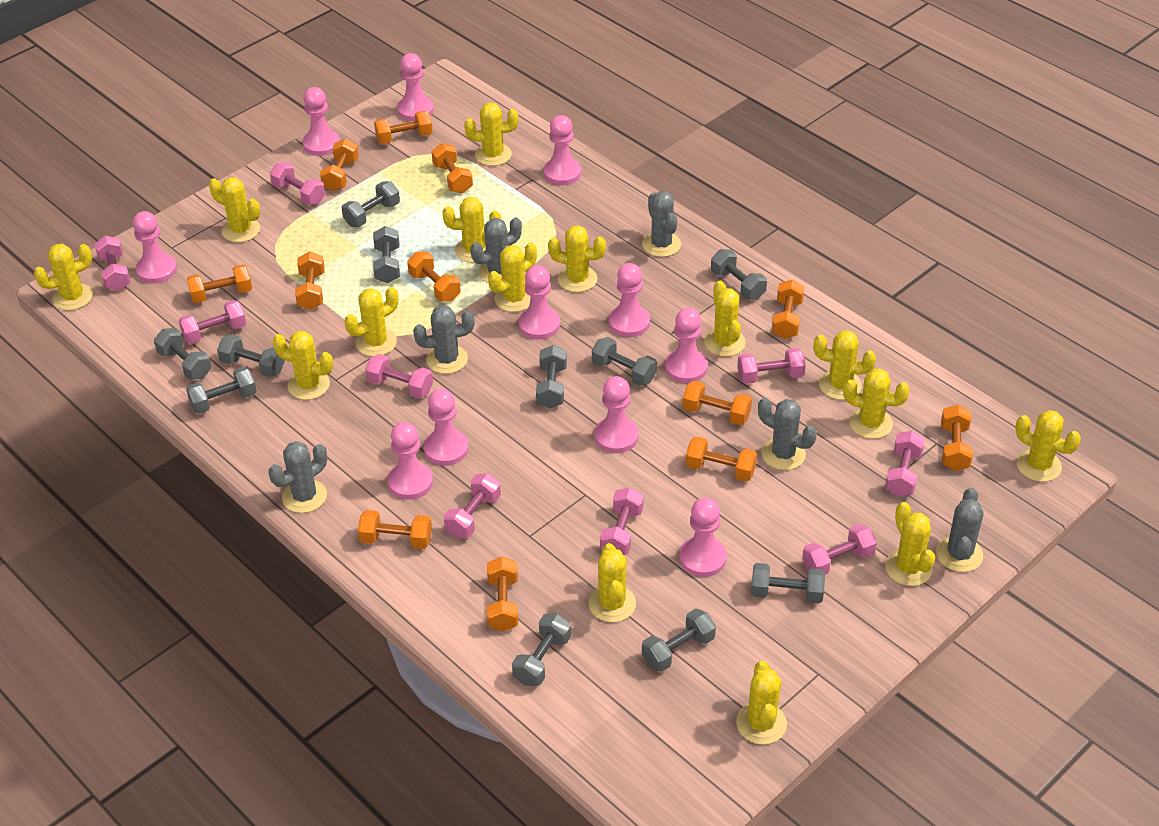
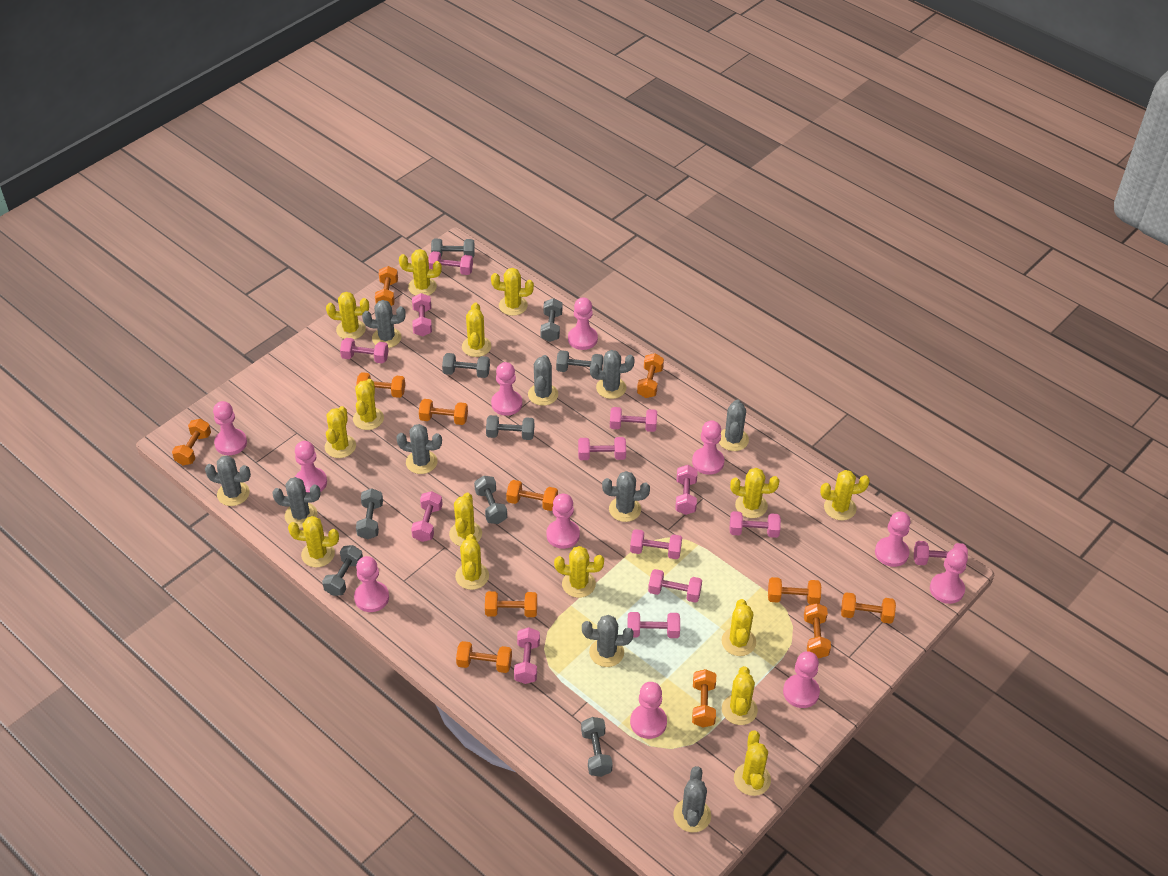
grey cactus: 6 -> 10
grey dumbbell: 11 -> 9
pink dumbbell: 9 -> 13

